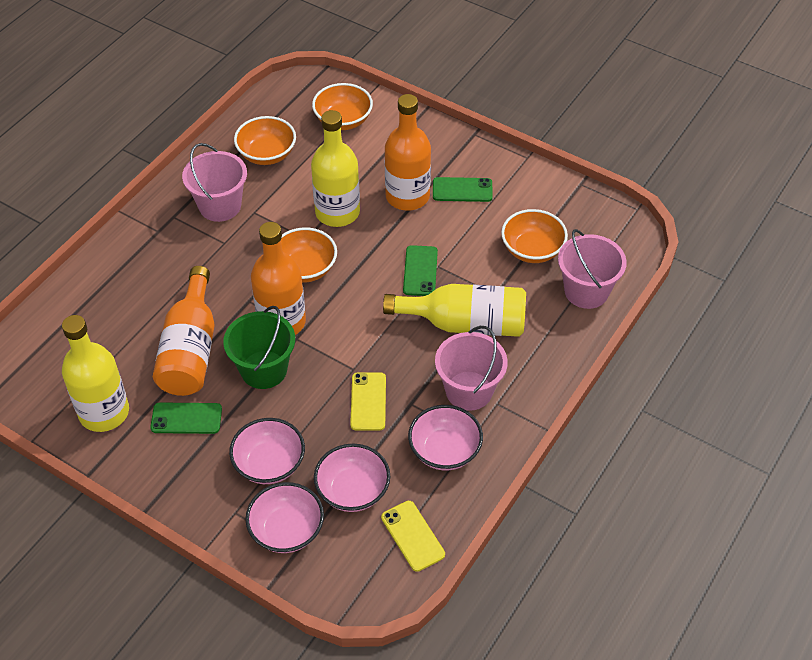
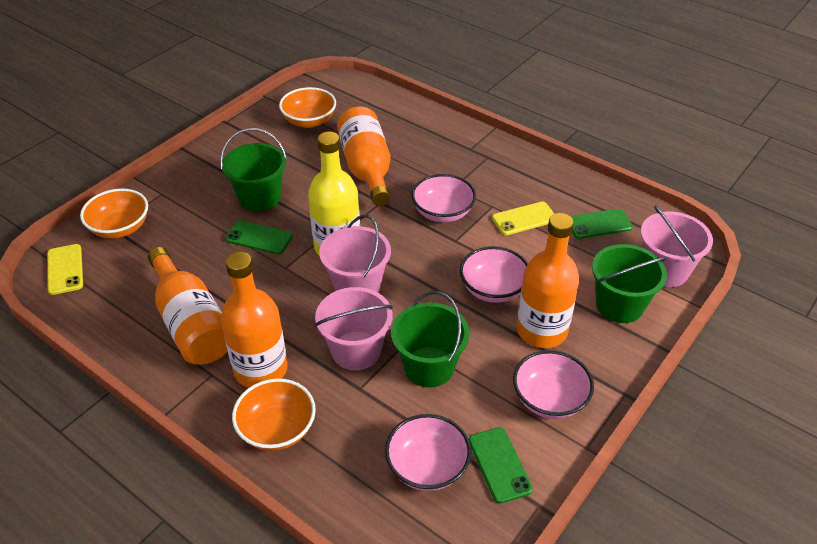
green bucket: 1 -> 3
orange bottle: 3 -> 4
orange bowl: 4 -> 3
yellow bottle: 3 -> 1

